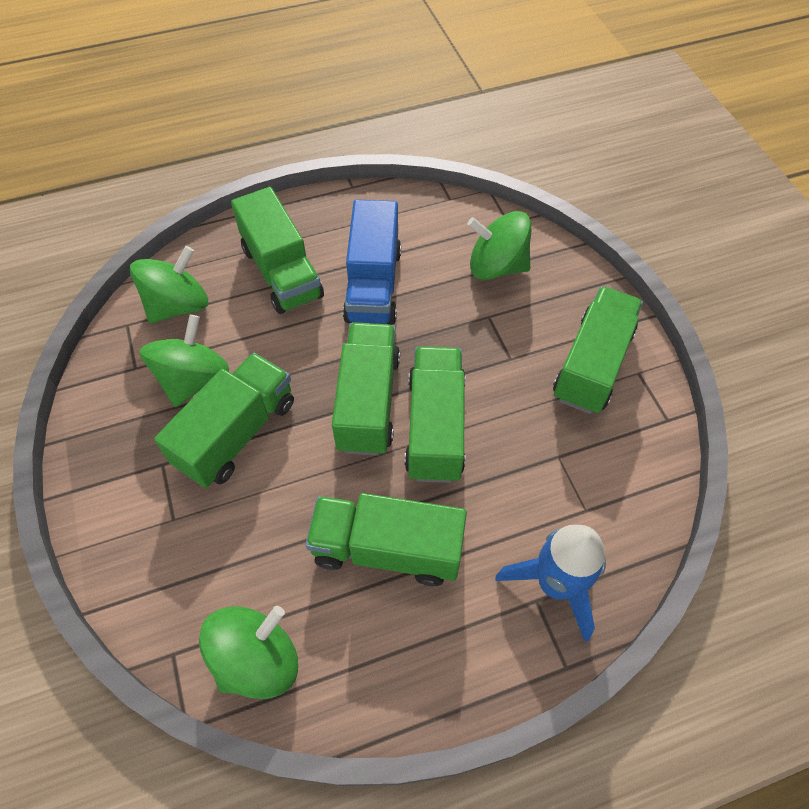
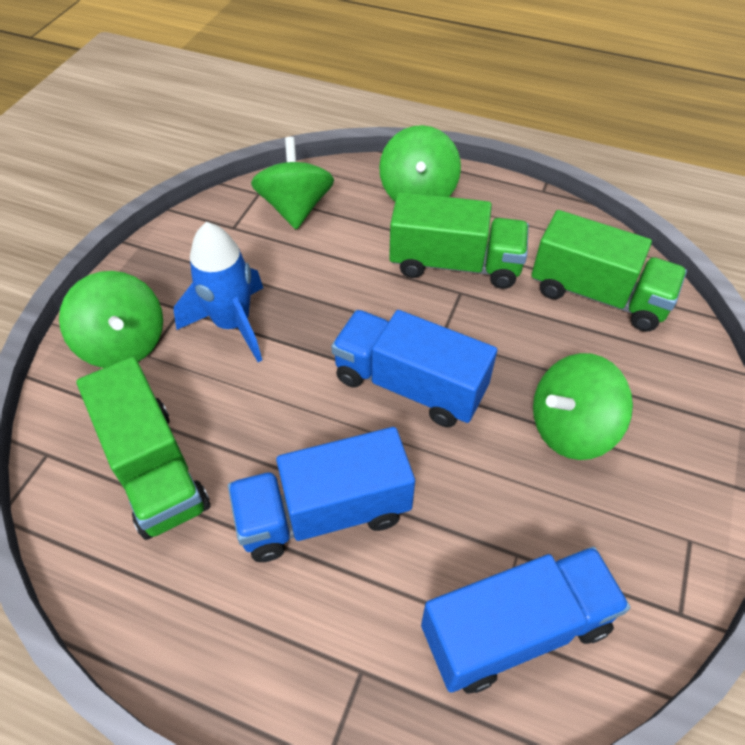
blue truck: 1 -> 3
green truck: 6 -> 3

